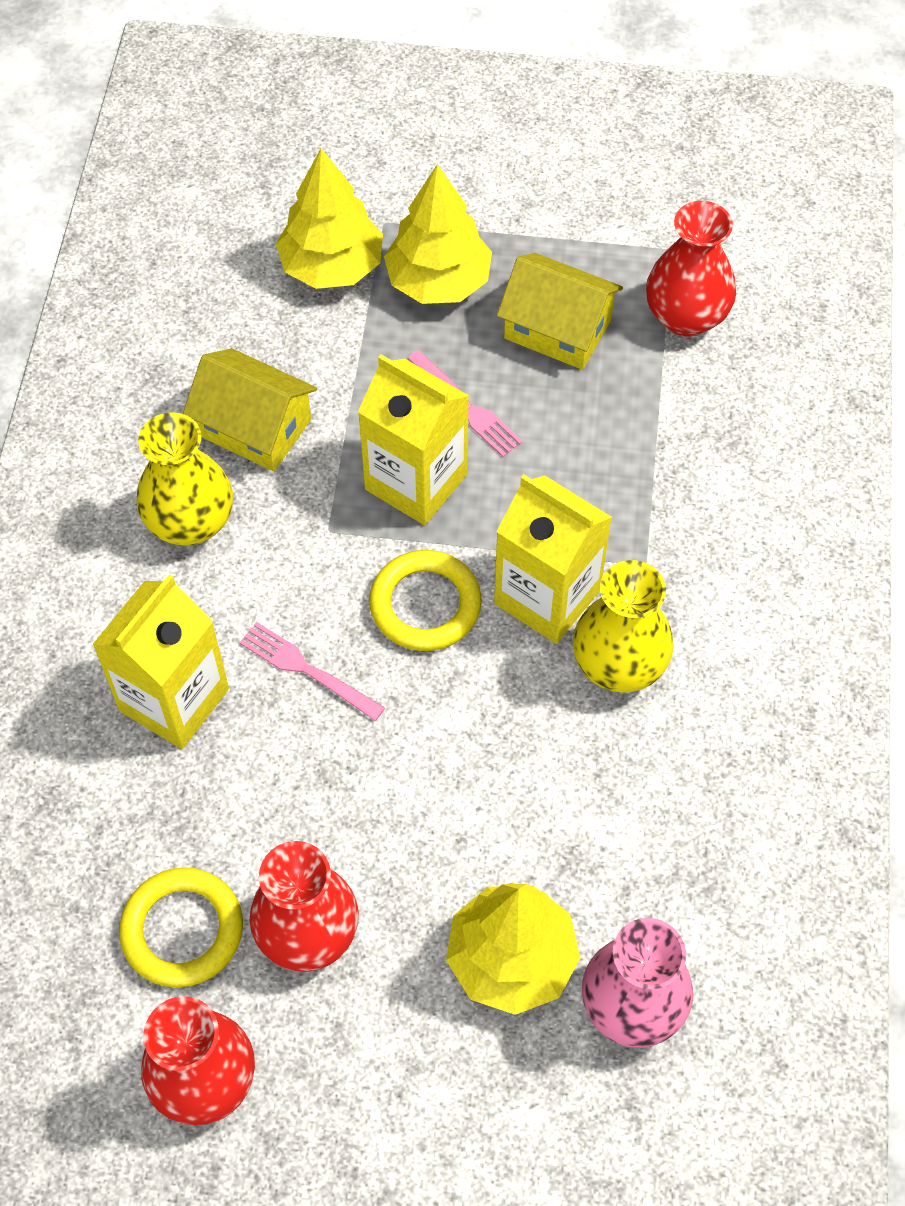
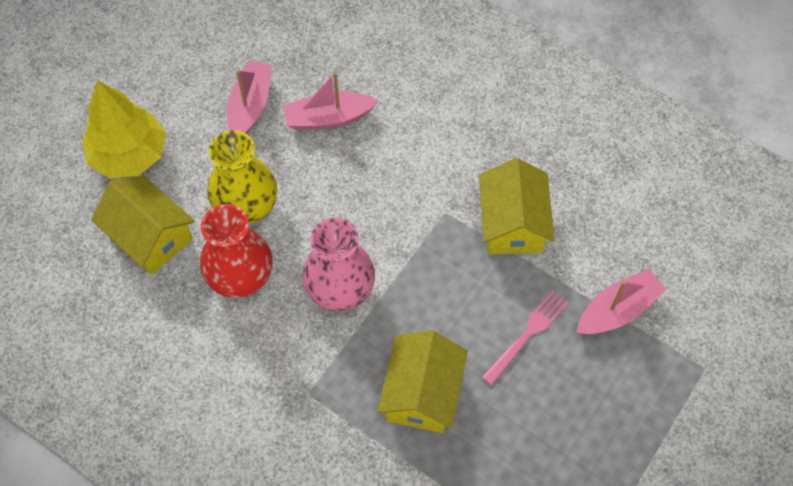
pink boat: 0 -> 3
pink fork: 2 -> 1
red vase: 3 -> 1
yellow carton: 3 -> 0
yellow house: 2 -> 3
yellow ring: 2 -> 0
yellow tree: 3 -> 1
yellow vase: 2 -> 1

